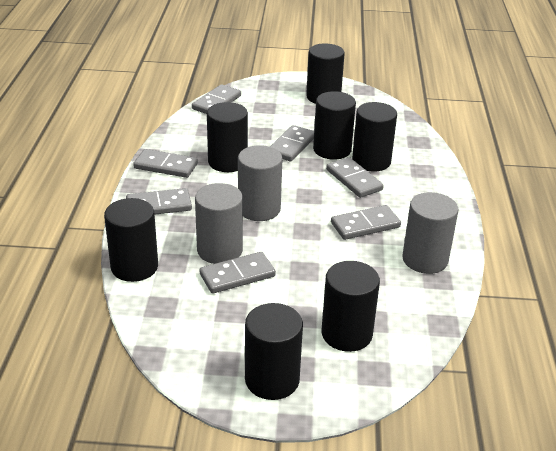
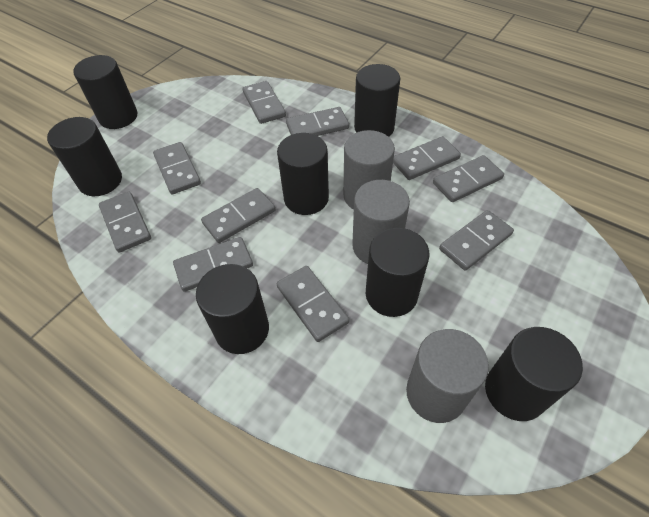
grey domino: 7 -> 10

